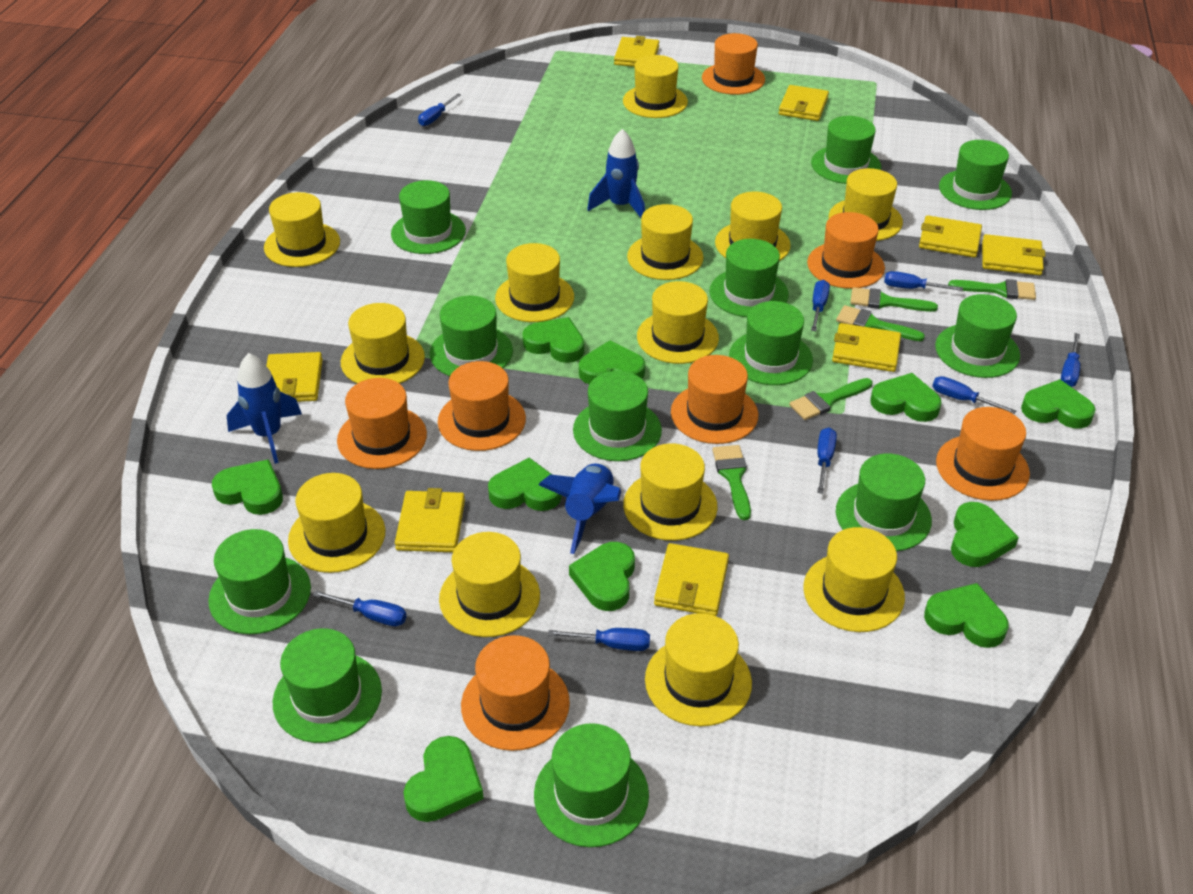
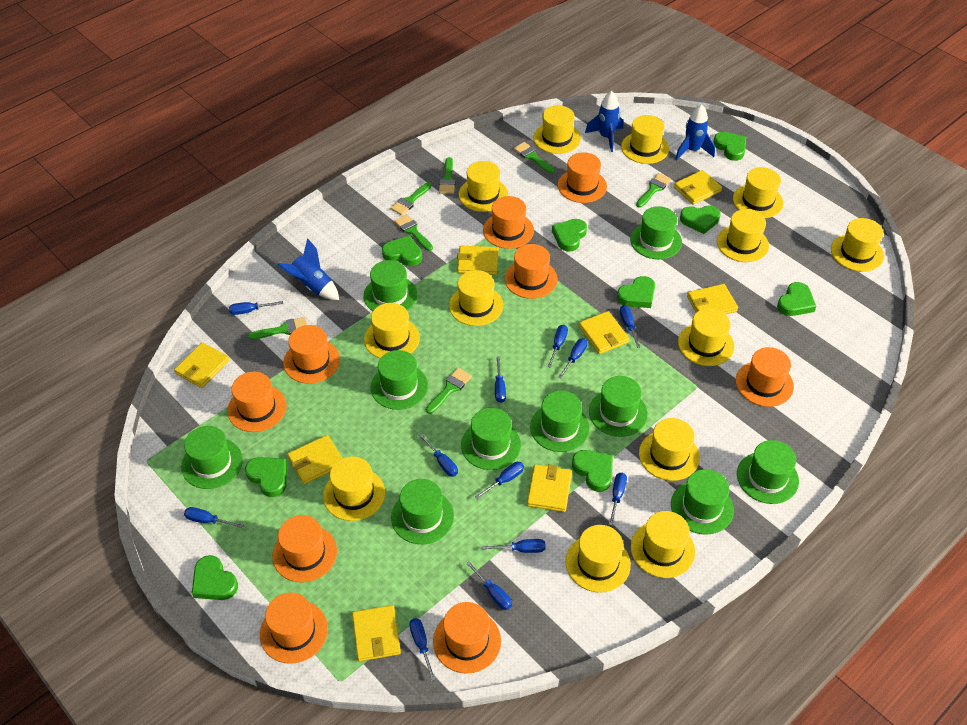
blue screwdriver: 8 -> 12
green brush: 5 -> 7
green hat: 12 -> 10
green heart: 10 -> 9
orange hat: 7 -> 9

